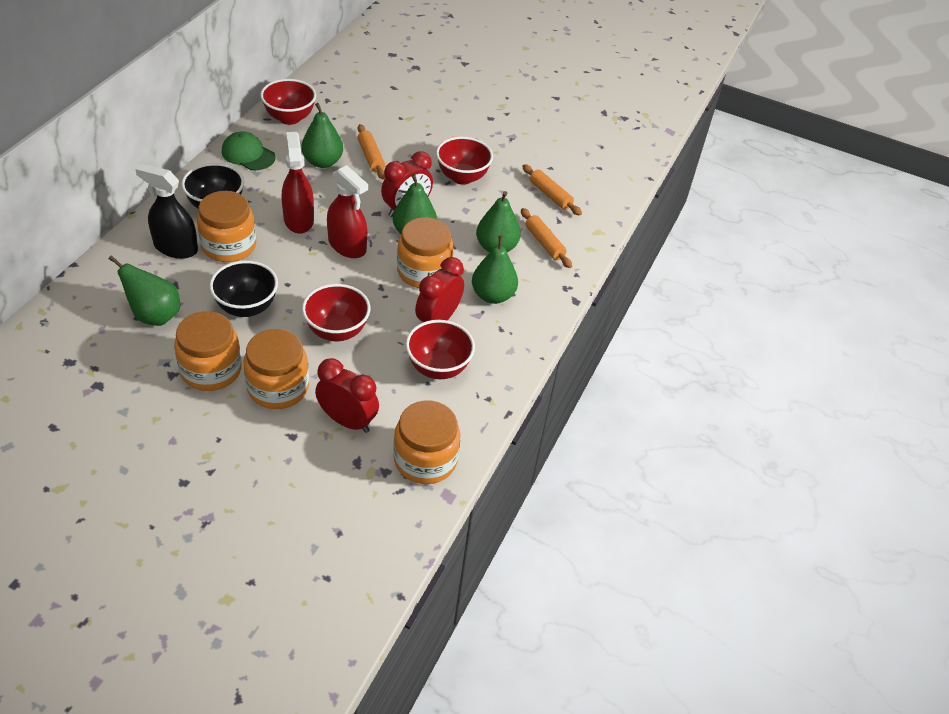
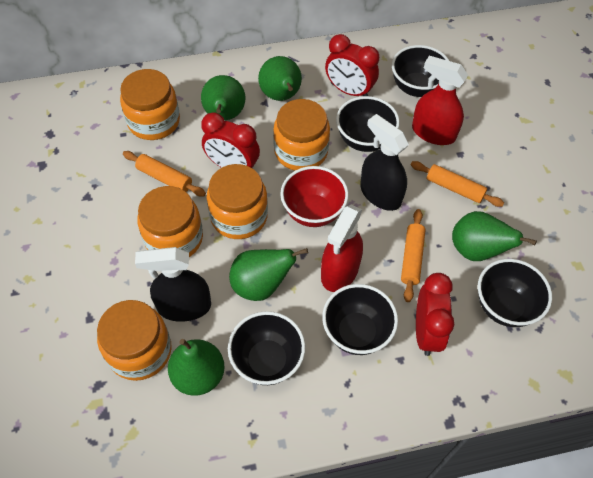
black bowl: 2 -> 5
black spray bottle: 1 -> 2
green cap: 1 -> 0
red bowl: 4 -> 1

